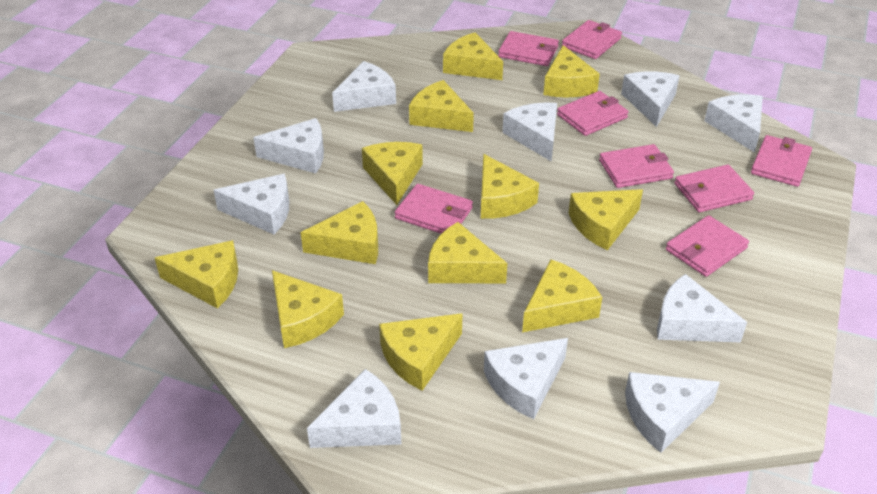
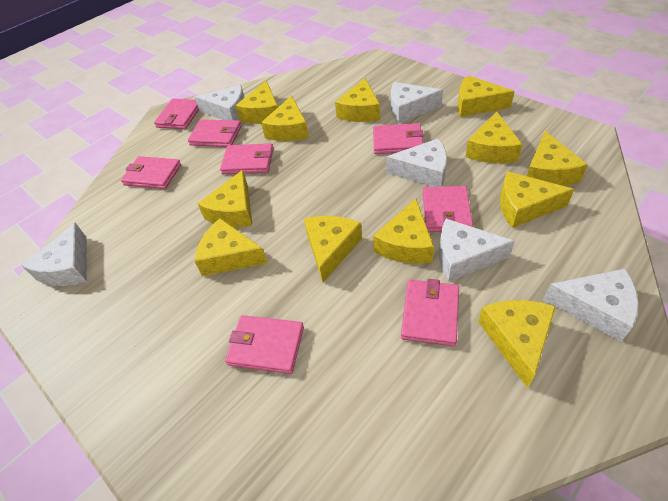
white cheese: 10 -> 6

